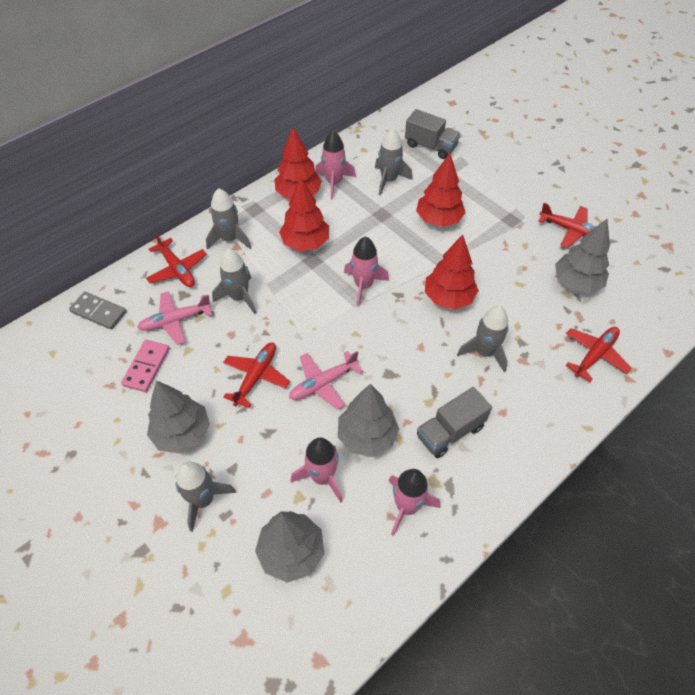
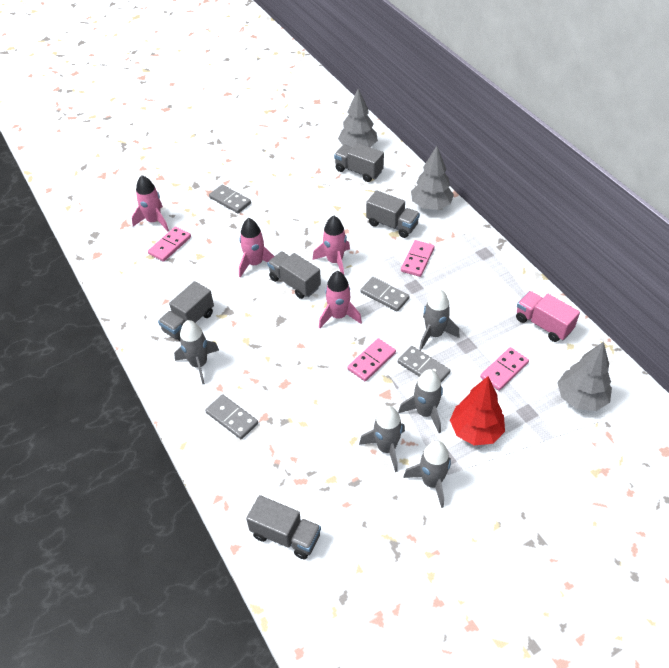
grey domino: 1 -> 4
grey tree: 4 -> 3
grey truck: 2 -> 5
pink domino: 1 -> 4
pink plane: 2 -> 0
pink truck: 0 -> 1
red plane: 4 -> 0
red tree: 4 -> 1

